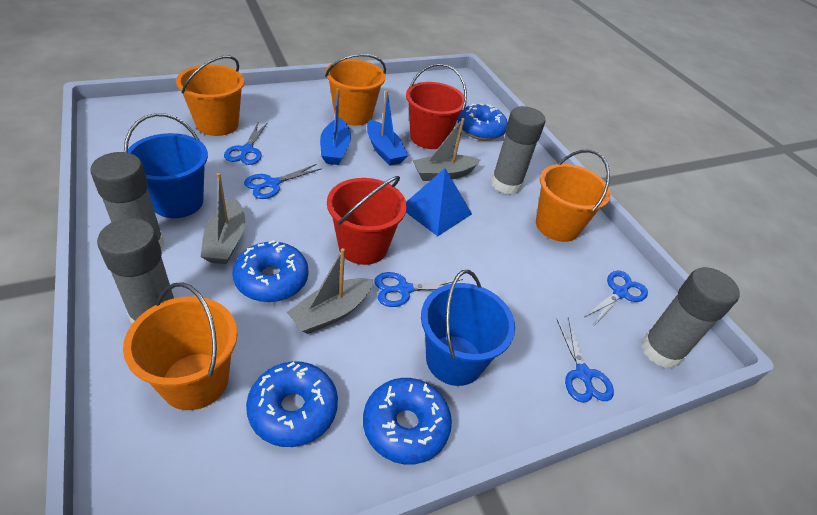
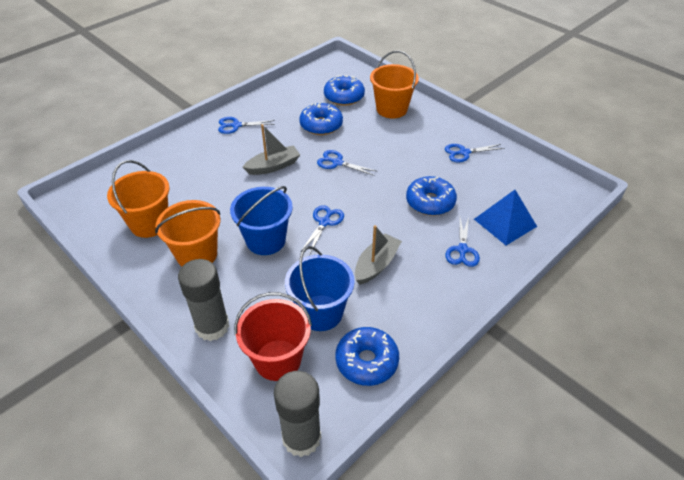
blue boat: 2 -> 0
grey boat: 3 -> 2
grey glue stick: 4 -> 2
orange bucket: 4 -> 3
red bucket: 2 -> 1

